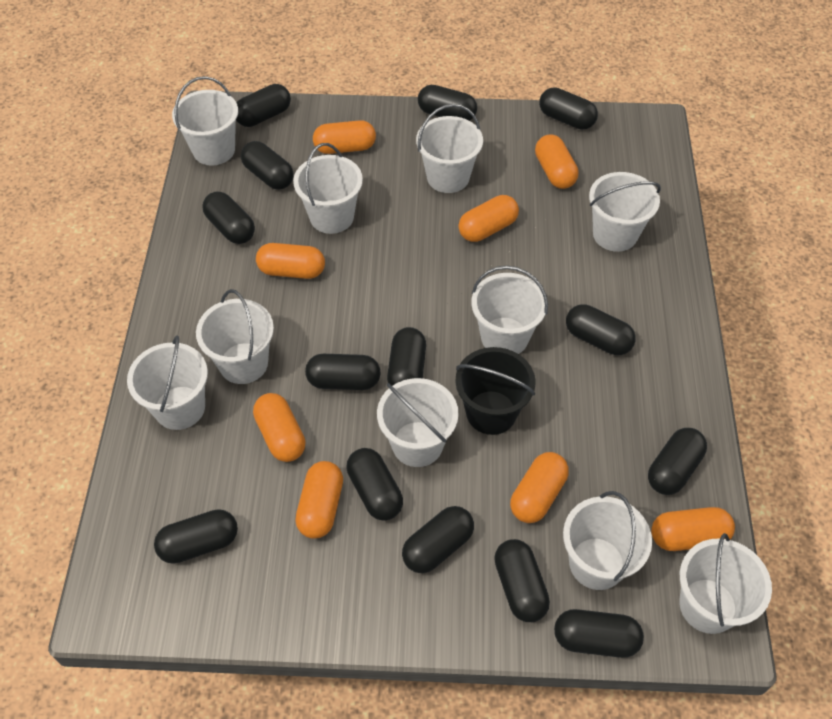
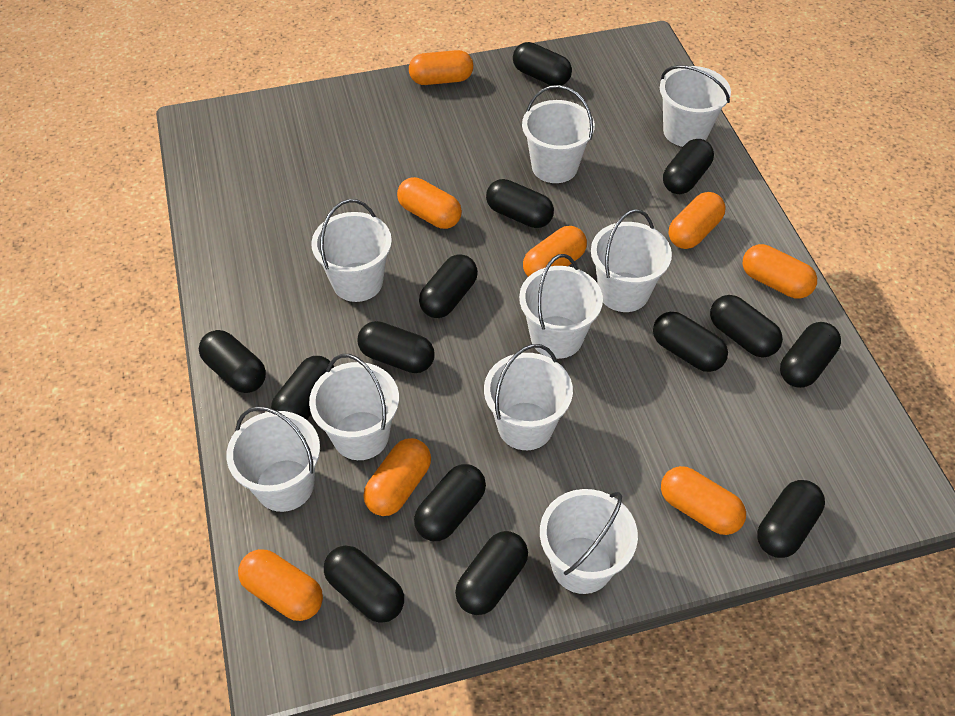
black bucket: 1 -> 0
white bucket: 10 -> 9

